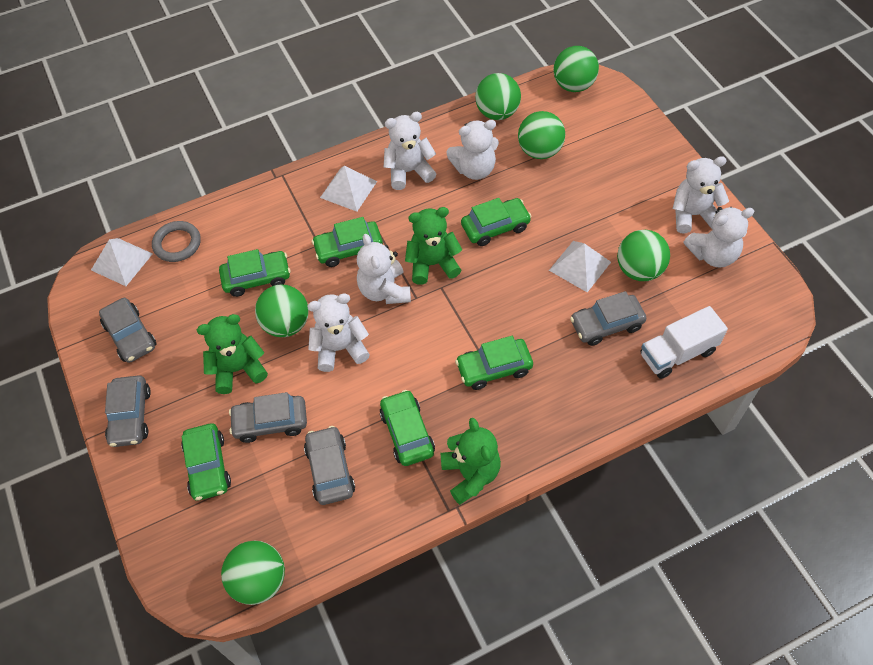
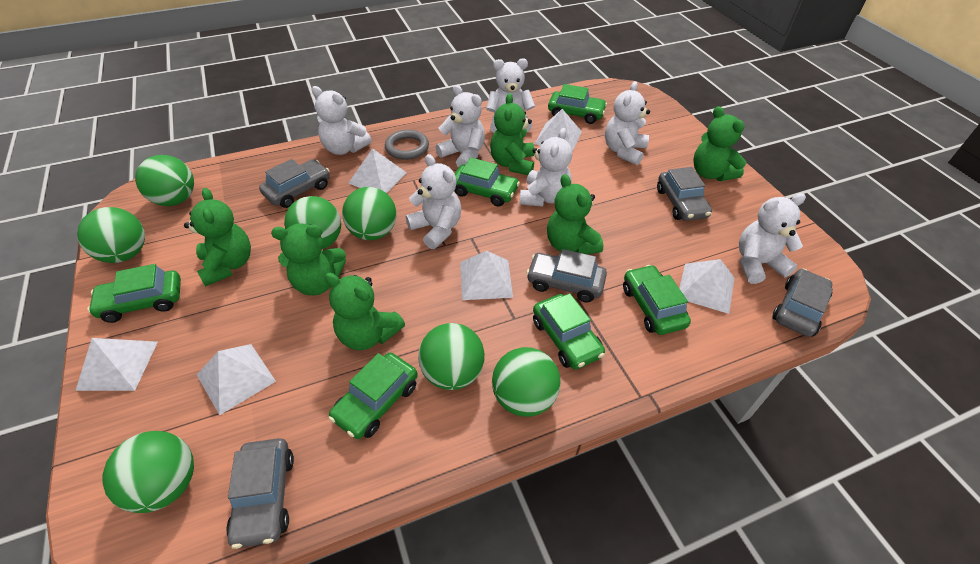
green ball: 6 -> 7
green teddy bear: 3 -> 6
white pyramid: 3 -> 6
white teddy bear: 6 -> 7
white truck: 1 -> 0

